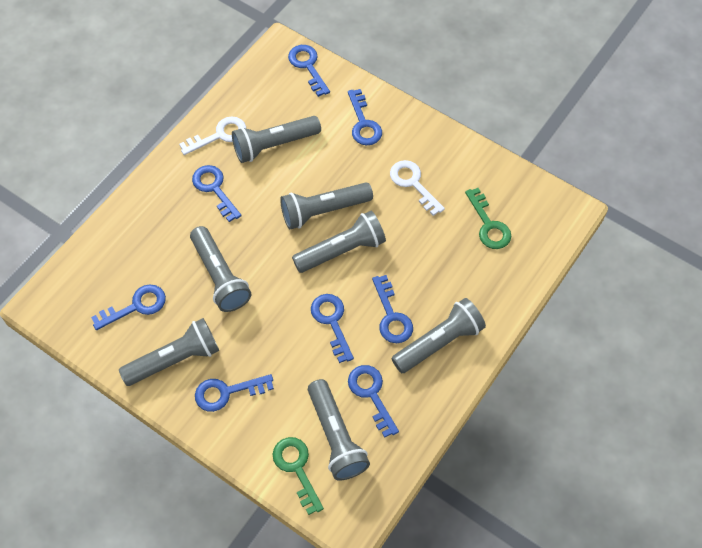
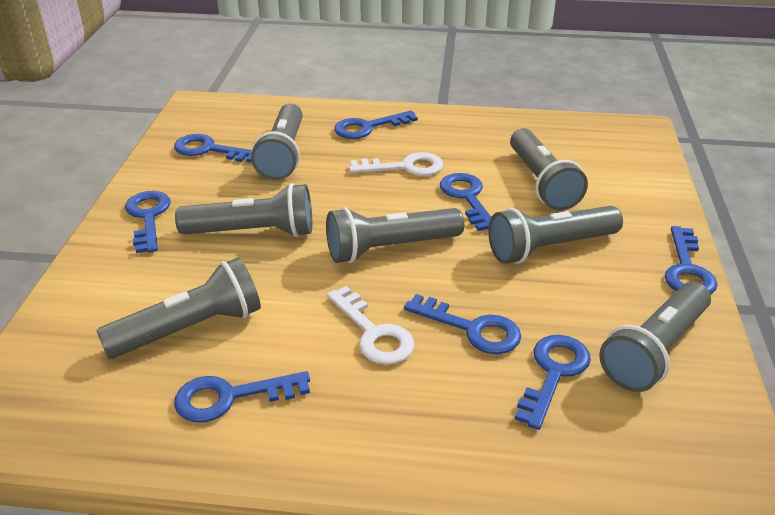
green key: 2 -> 0

